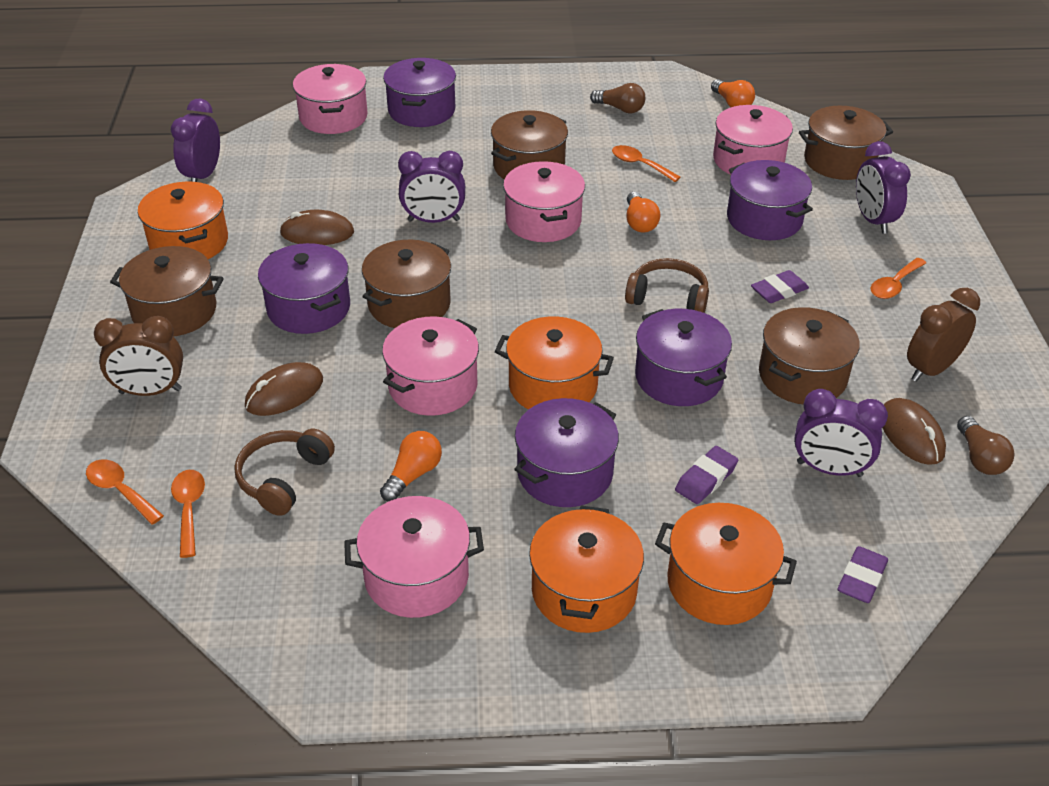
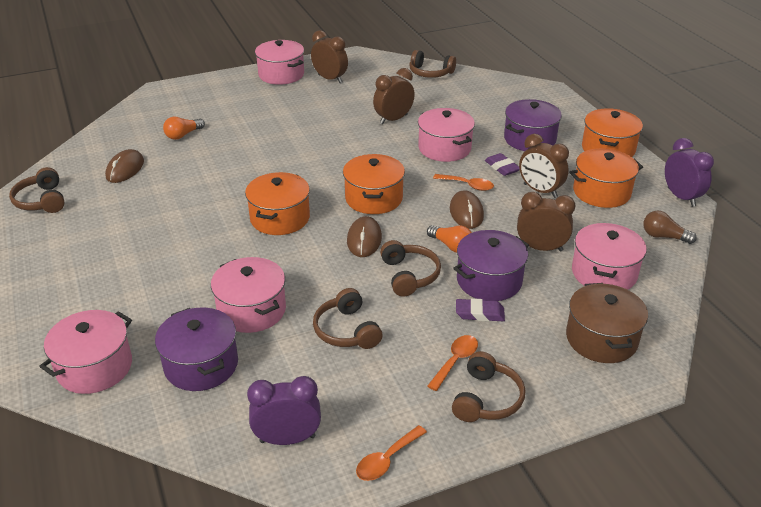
brown clock: 2 -> 4
brown headphones: 2 -> 5
brown light bulb: 2 -> 1
brown pot: 5 -> 1
orange light bulb: 3 -> 2
orange spoon: 4 -> 3
purple clock: 4 -> 2
purple eraser: 3 -> 2
purple pot: 5 -> 3

